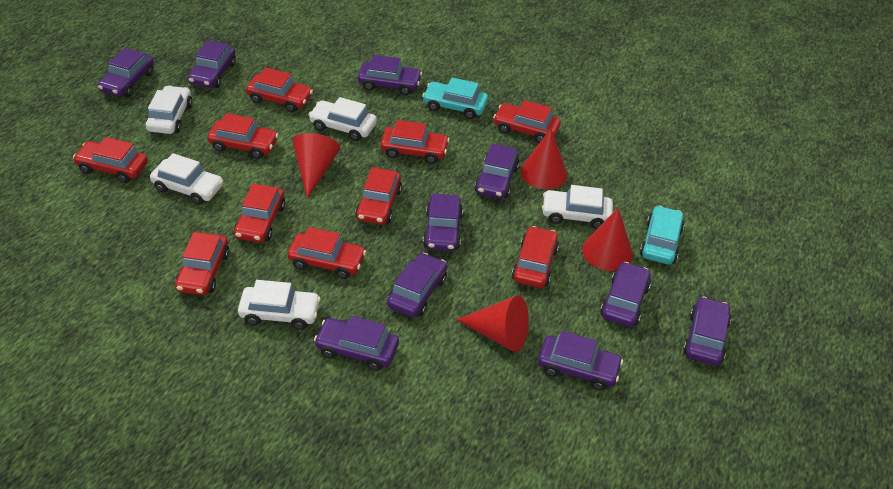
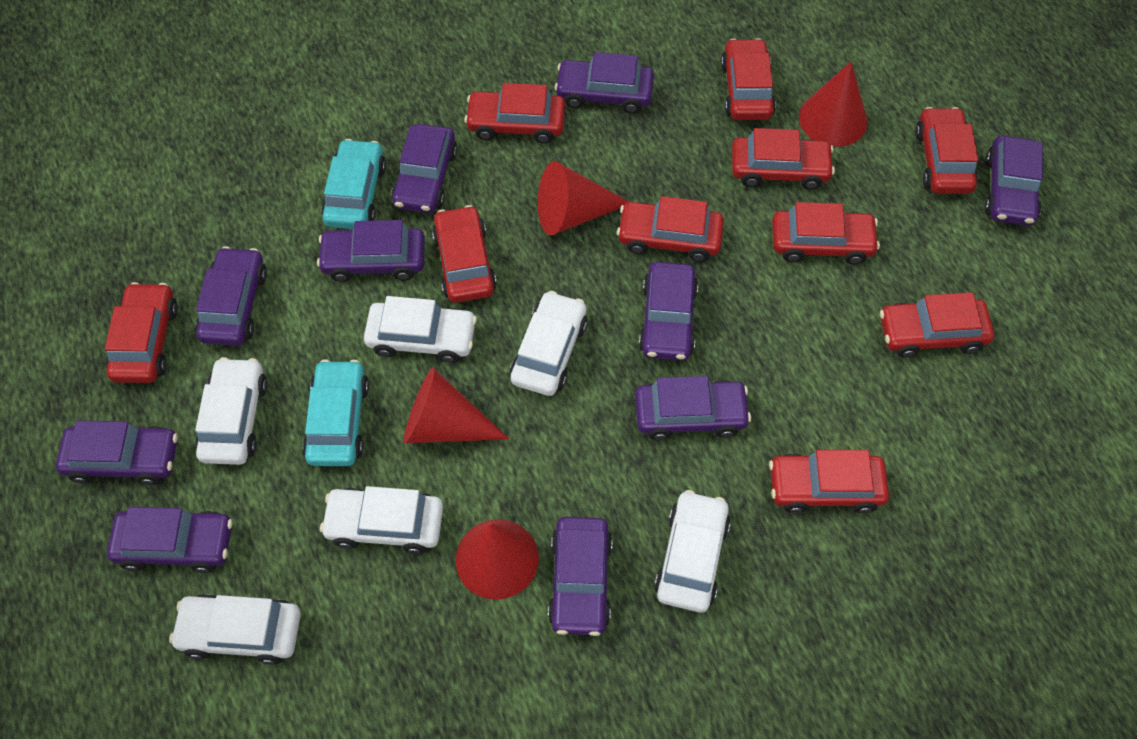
white car: 5 -> 6

